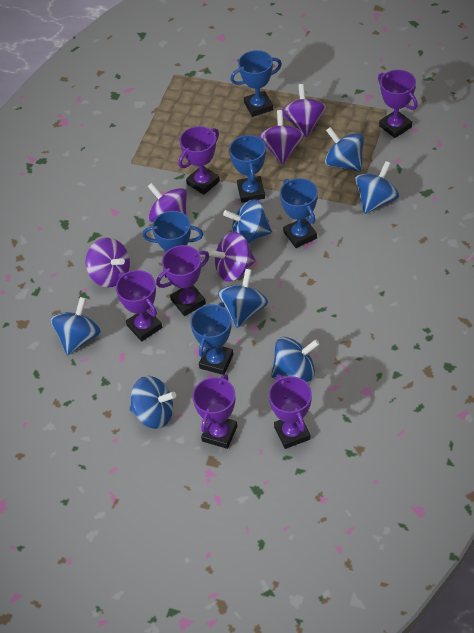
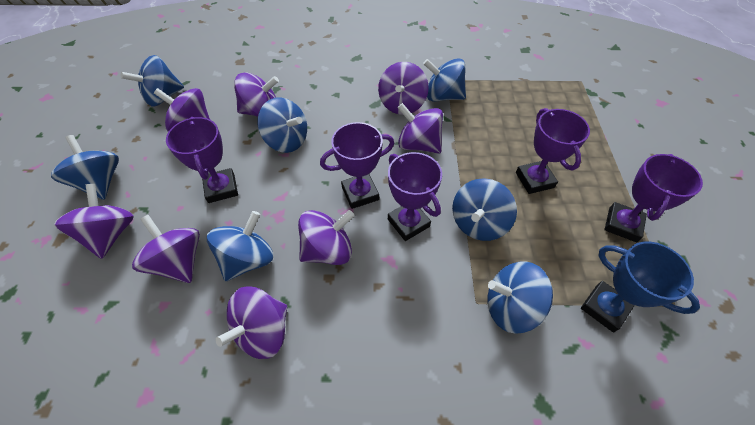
blue trophy: 5 -> 1
purple spinning top: 5 -> 8
purple trophy: 6 -> 5

